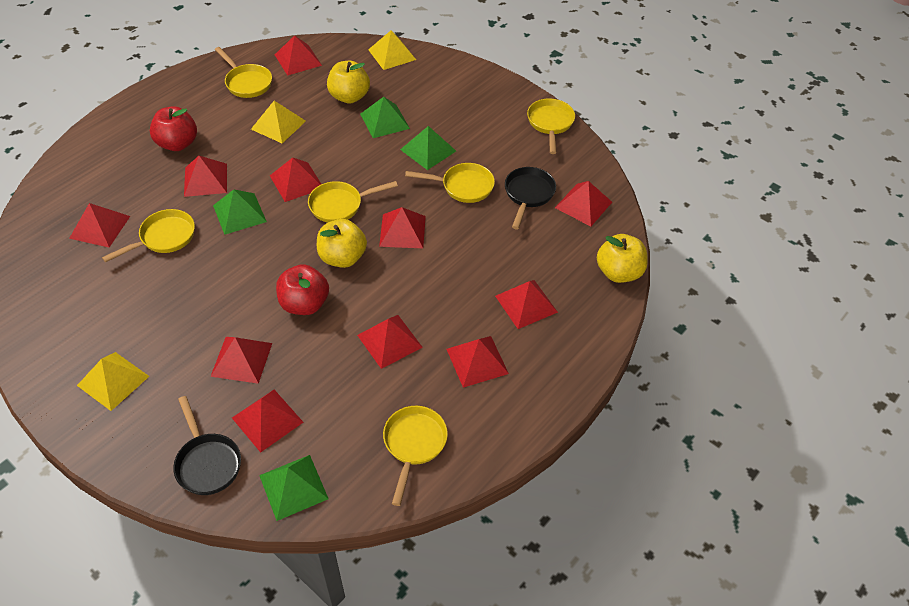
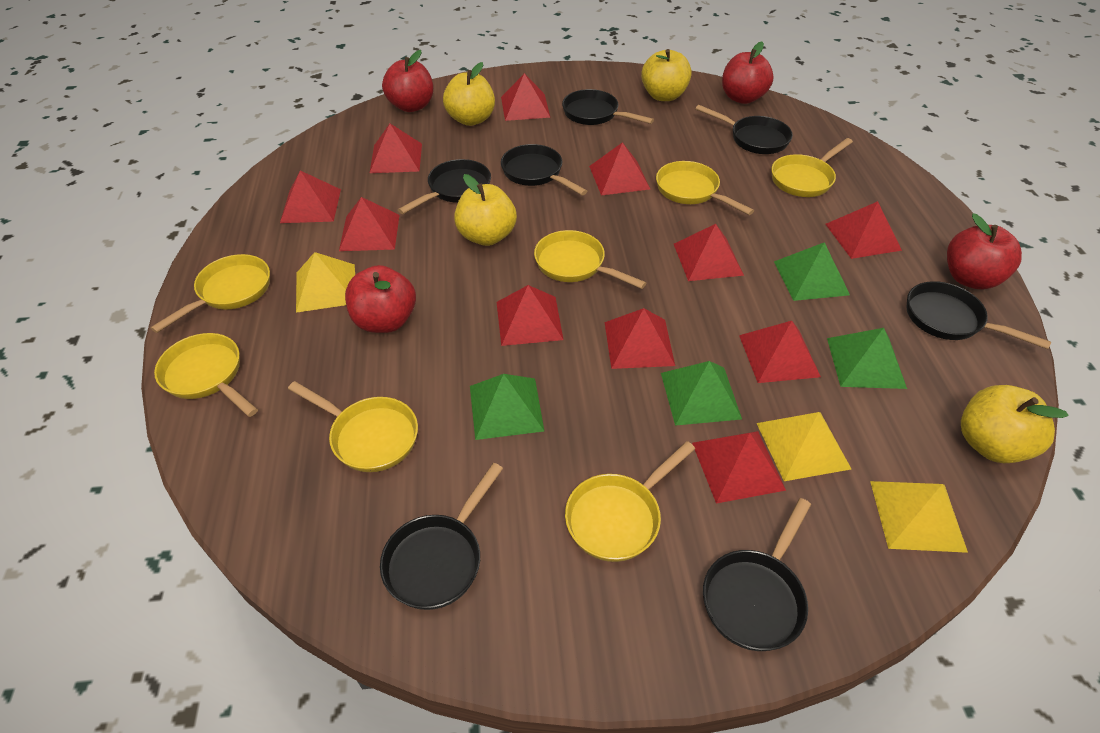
black pan: 2 -> 7
red apple: 2 -> 4
yellow apple: 3 -> 4
yellow pan: 6 -> 7

